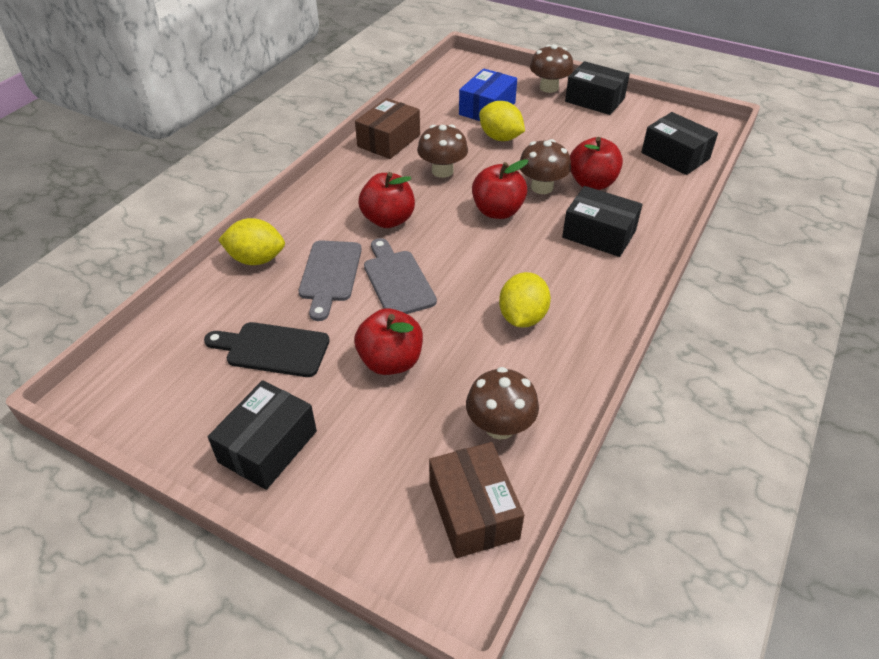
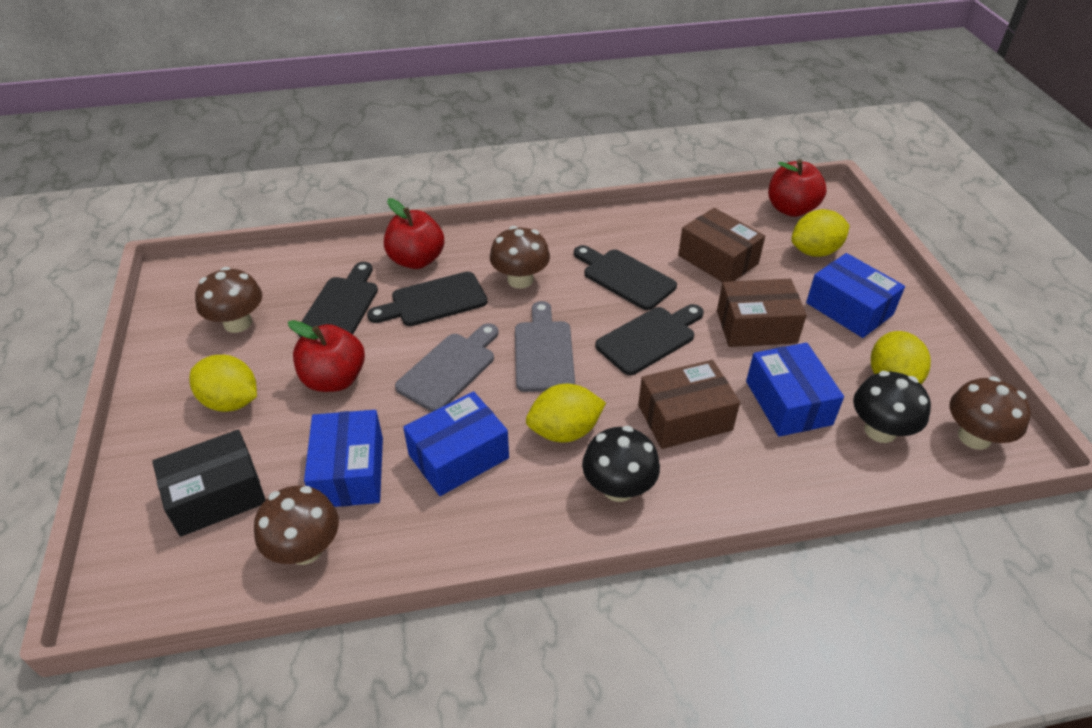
black box: 4 -> 1
black cutting board: 1 -> 4
black mushroom: 0 -> 2
blue box: 1 -> 4
brown box: 2 -> 3
red apple: 4 -> 3
yellow lemon: 3 -> 4

